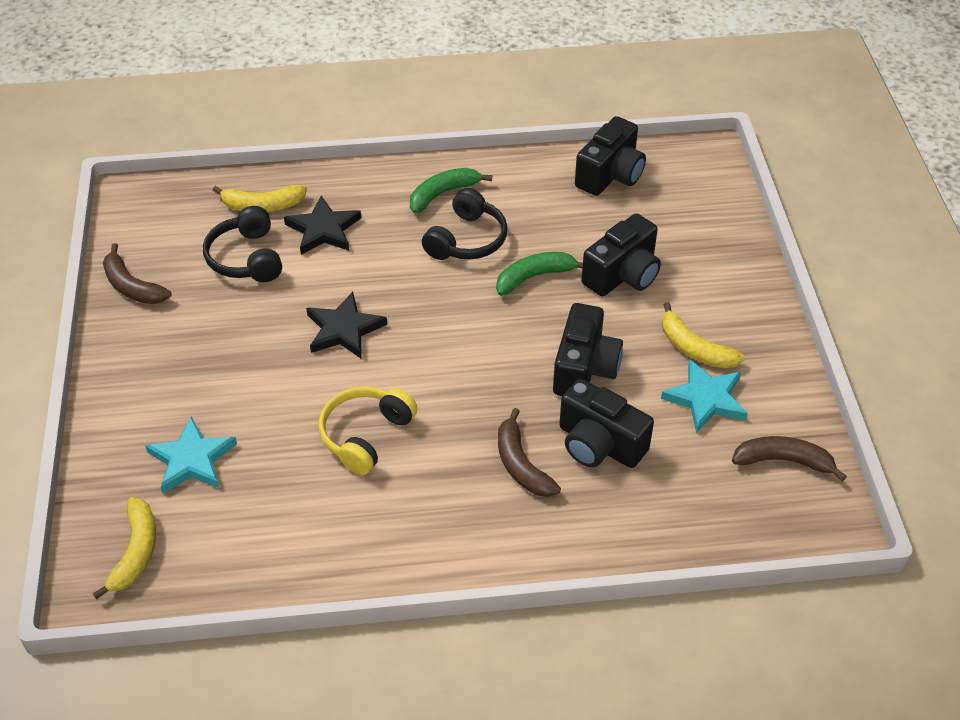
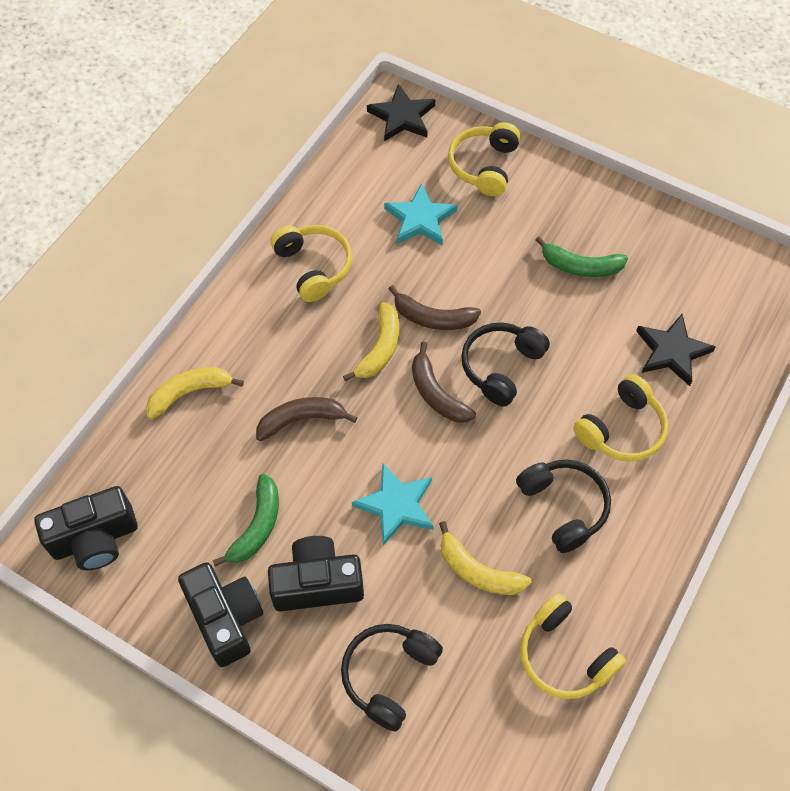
black camera: 4 -> 3
black headphones: 2 -> 3
yellow headphones: 1 -> 4

